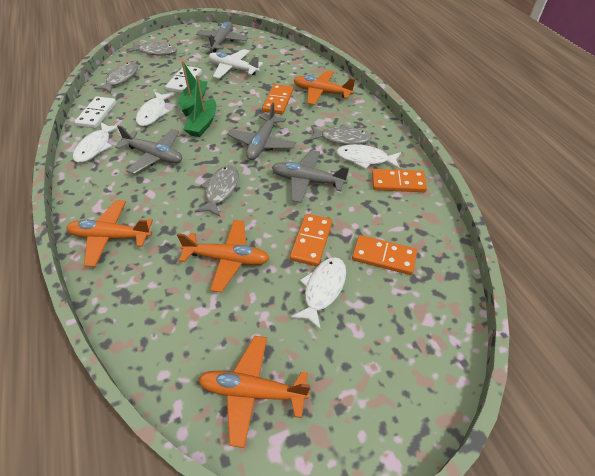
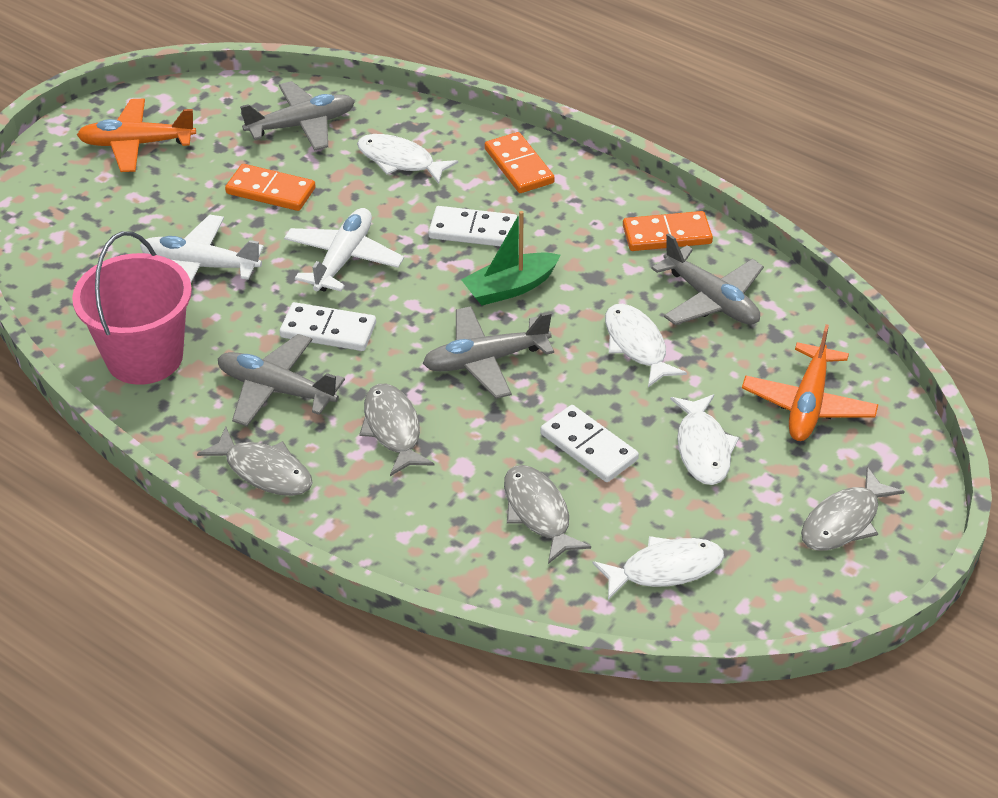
green boat: 2 -> 1
orange domino: 4 -> 3
orange plane: 4 -> 2
pink bucket: 0 -> 1
white domino: 2 -> 3
white plane: 1 -> 2

